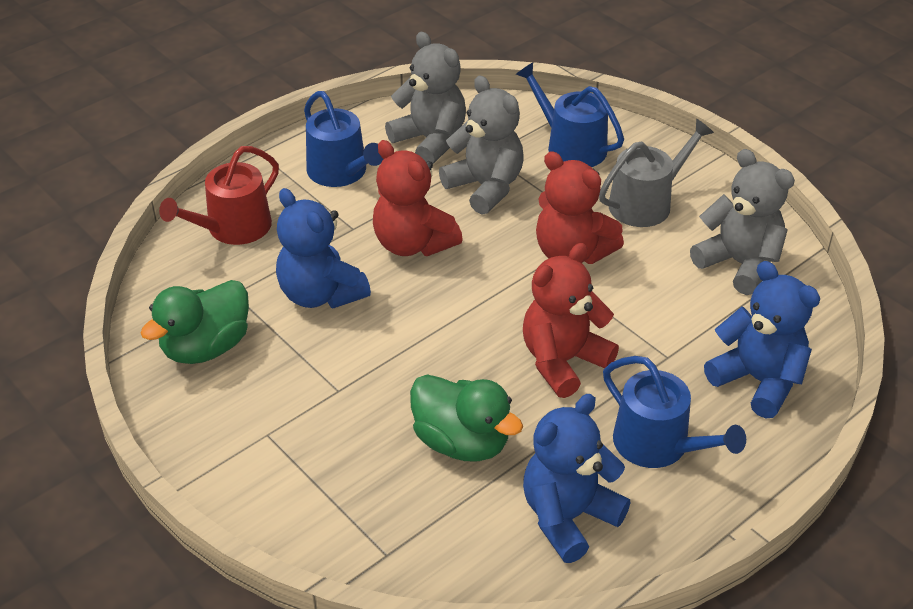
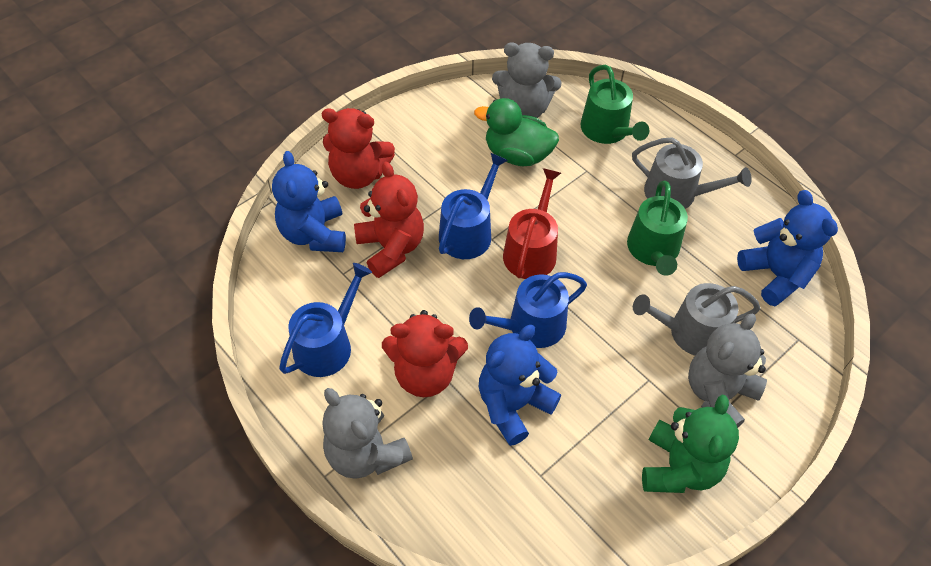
green duck: 2 -> 1
green teddy bear: 0 -> 1
green watering can: 0 -> 2
grey watering can: 1 -> 2

